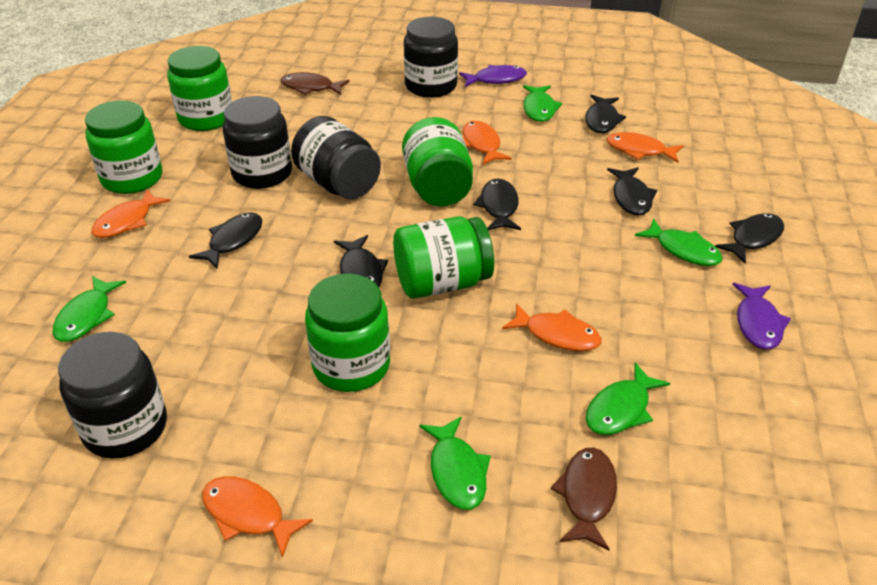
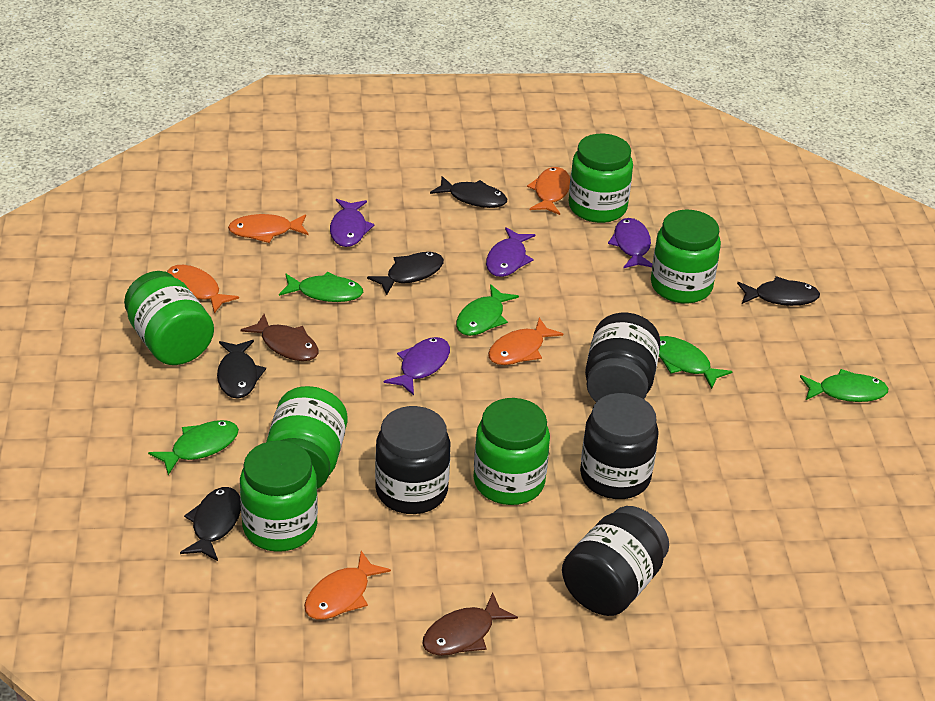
black fish: 6 -> 5
green jar: 5 -> 6
purple fish: 2 -> 4

